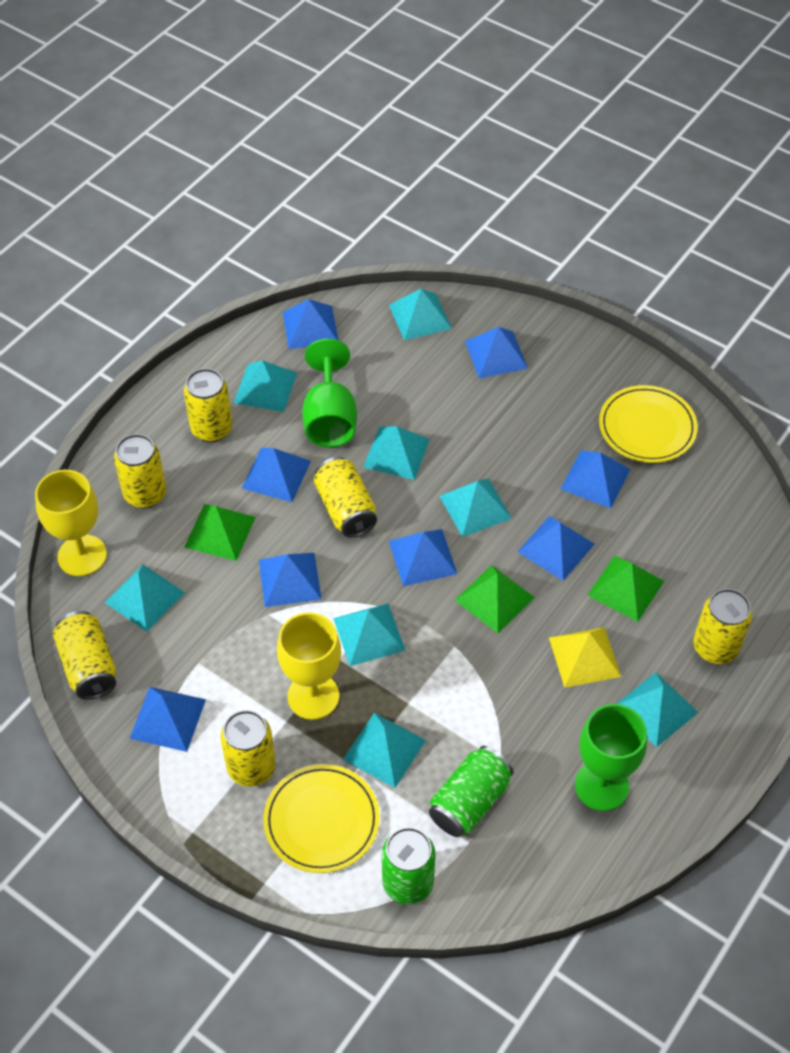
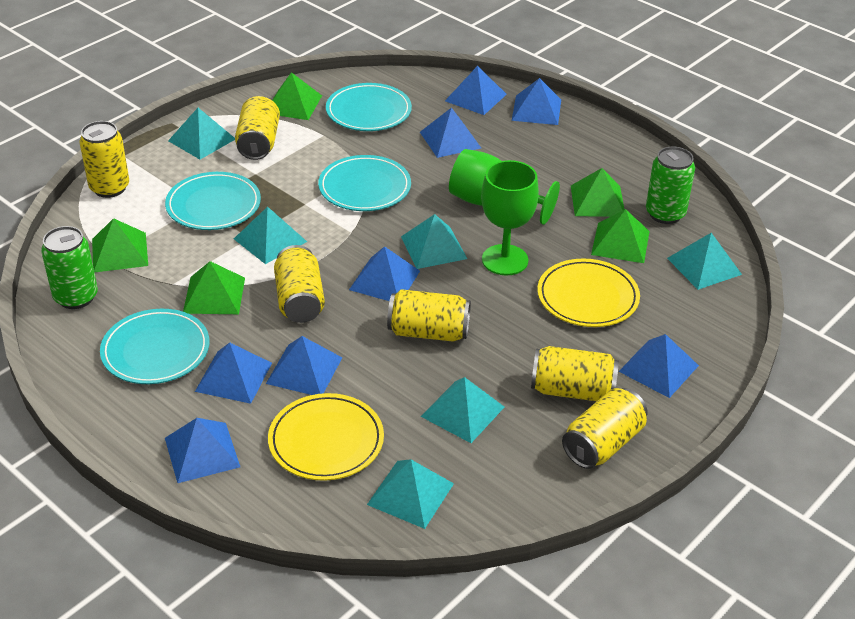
green pyramid: 3 -> 5
turquoise plate: 0 -> 4
turquoise pyramid: 8 -> 6
yellow goblet: 2 -> 0
yellow pyramid: 1 -> 0

